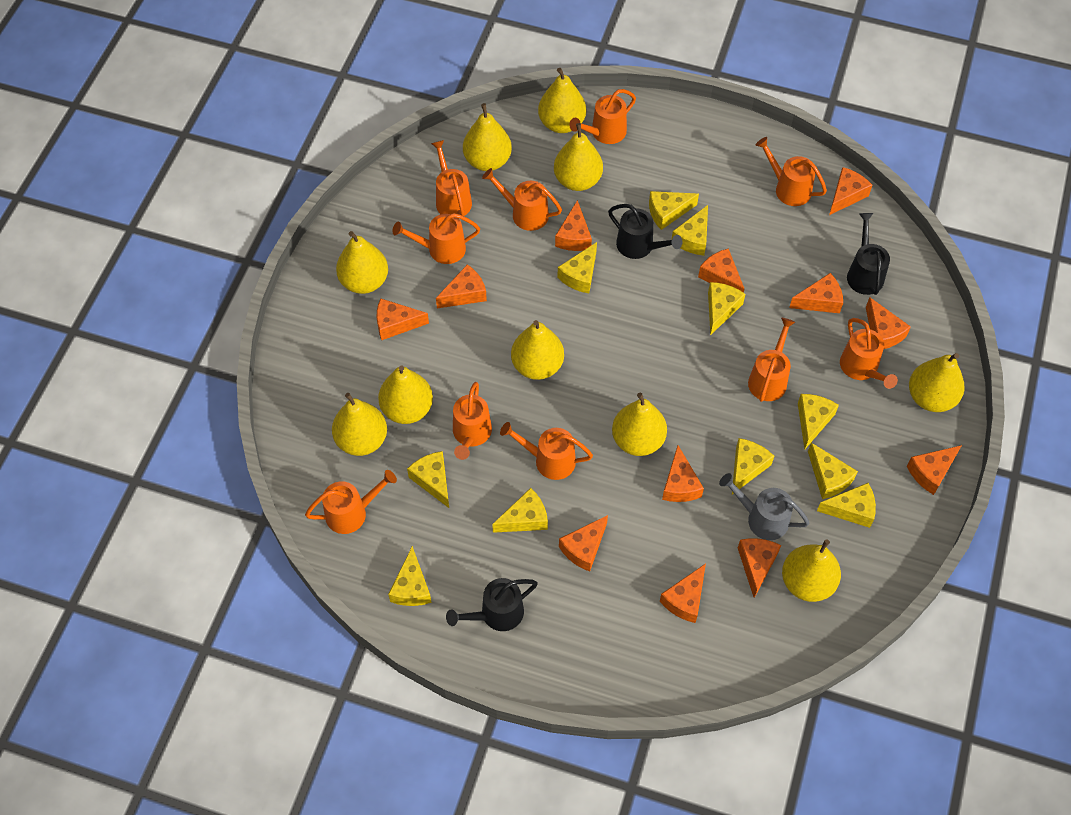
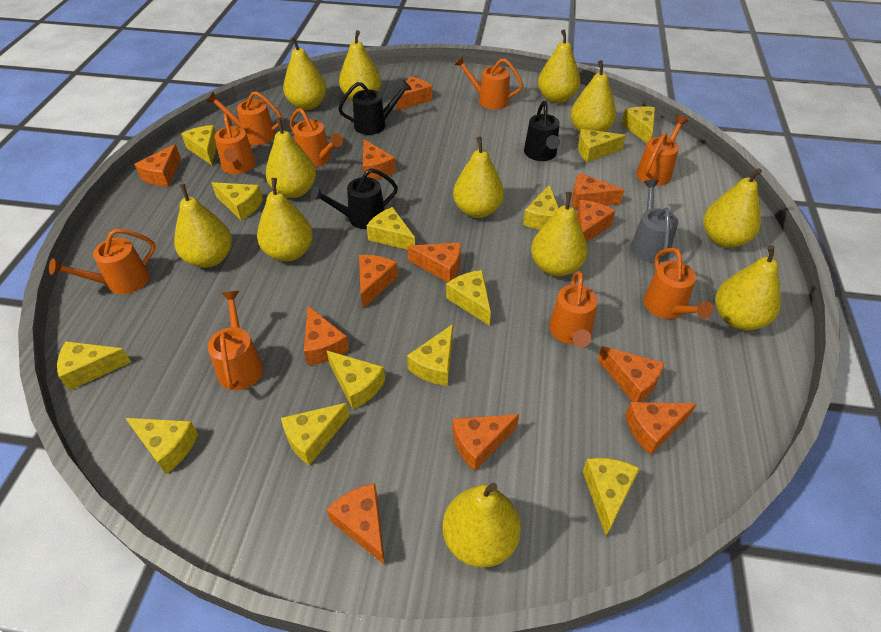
orange watering can: 10 -> 9
yellow cheese: 11 -> 13
yellow pear: 10 -> 12

